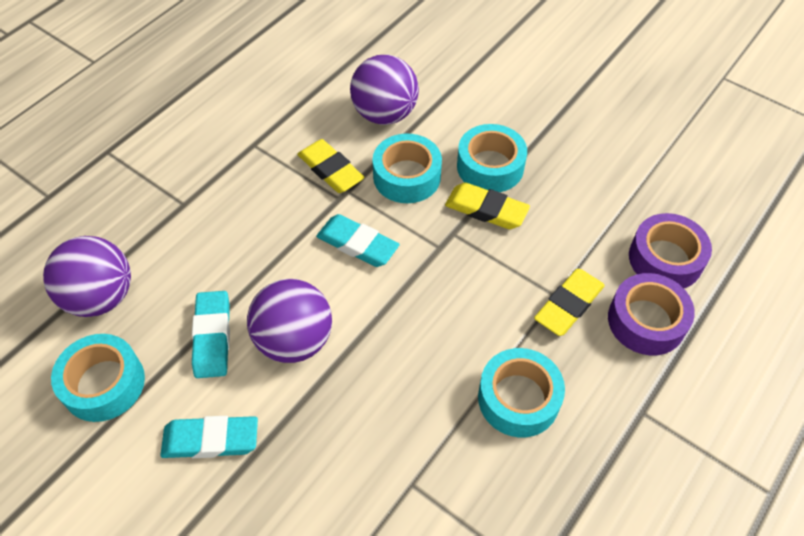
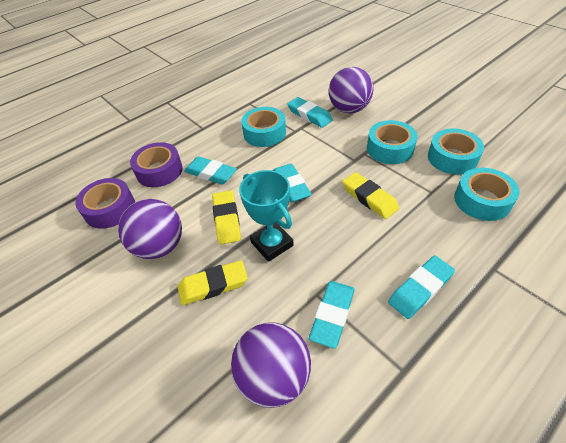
turquoise eraser: 3 -> 5
turquoise trophy: 0 -> 1

